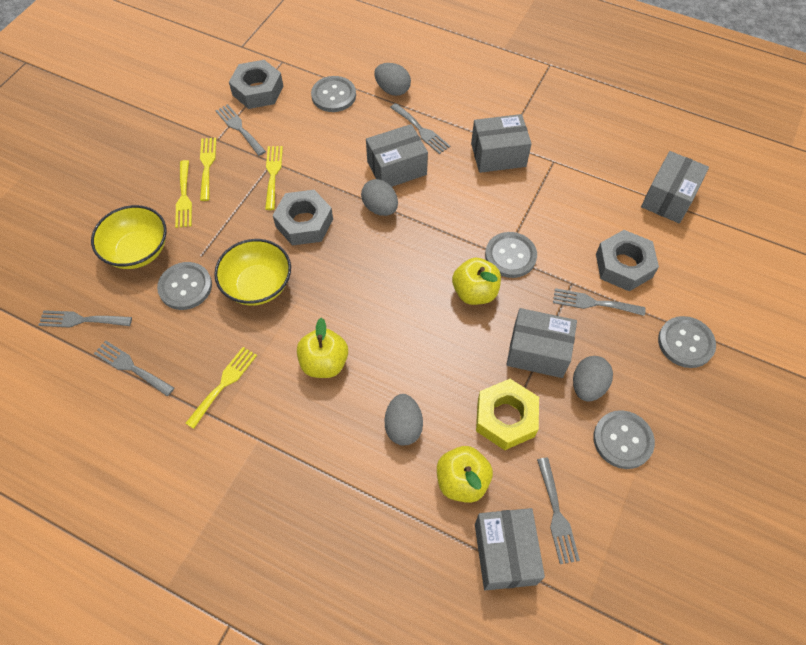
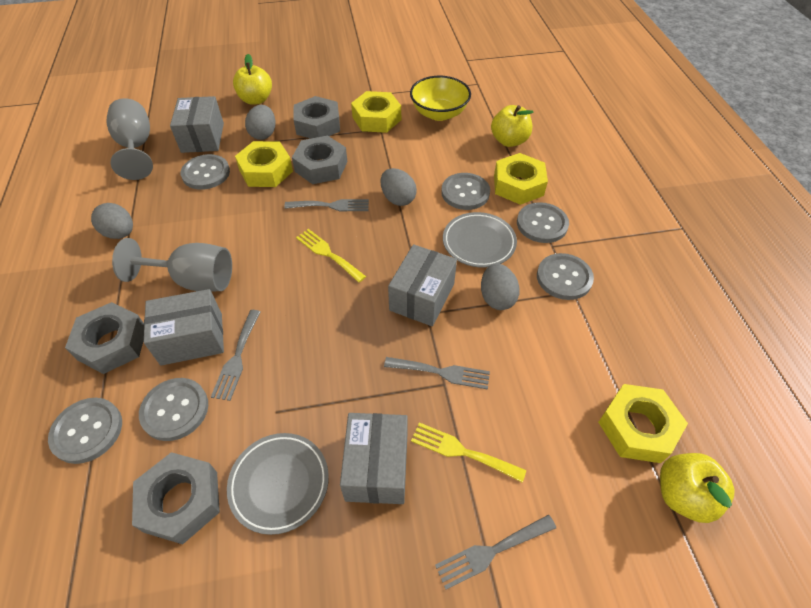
grey box: 5 -> 4
grey button: 5 -> 6
grey fork: 6 -> 4
grey goblet: 0 -> 2
grey nut: 3 -> 4
grey plate: 0 -> 2
yellow bowl: 2 -> 1
yellow fork: 4 -> 2
yellow nut: 1 -> 4

